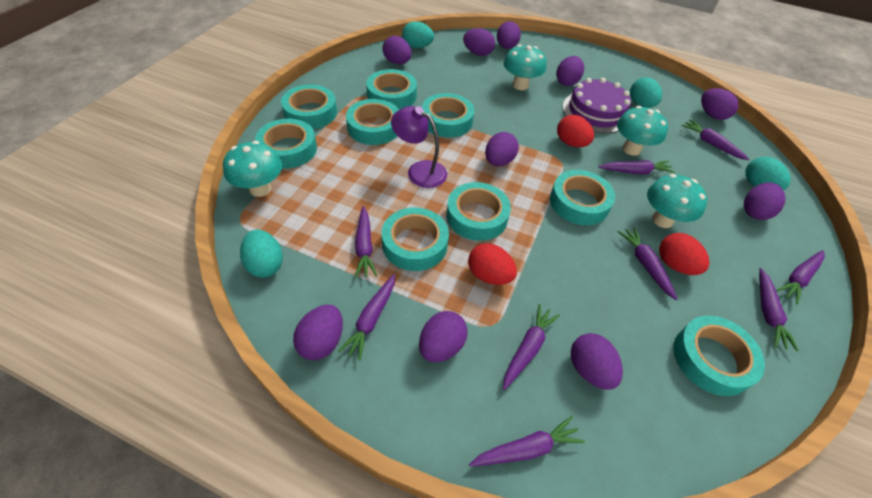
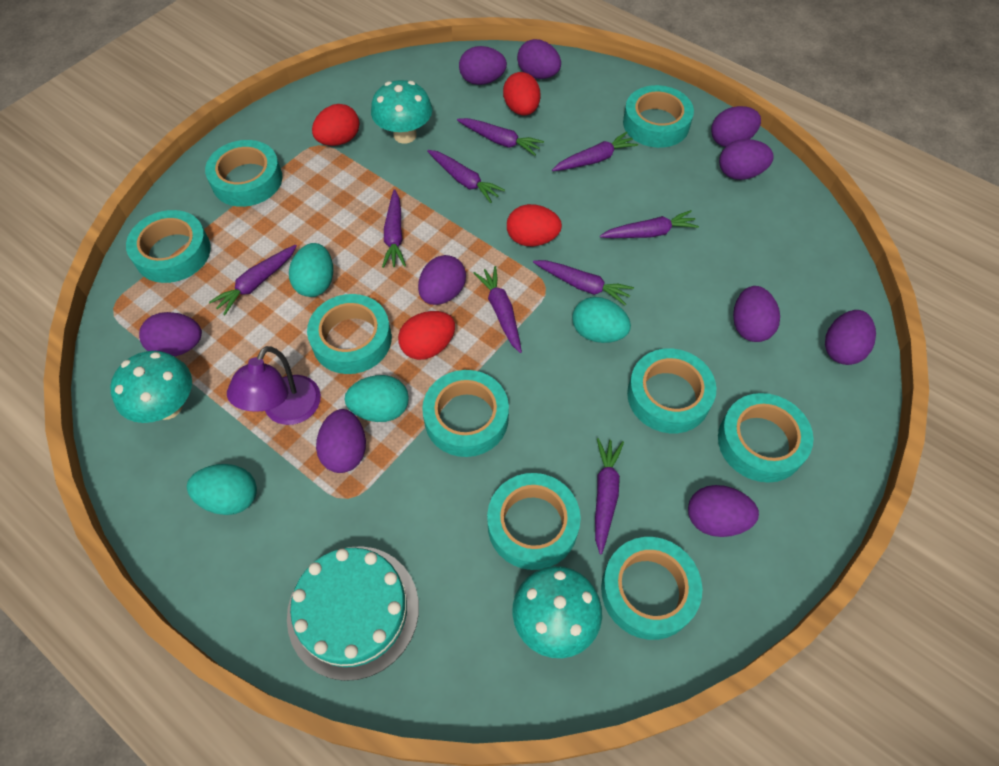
purple cake: 1 -> 0
red egg: 3 -> 4
turquoise cake: 0 -> 1
turquoise mushroom: 4 -> 3

